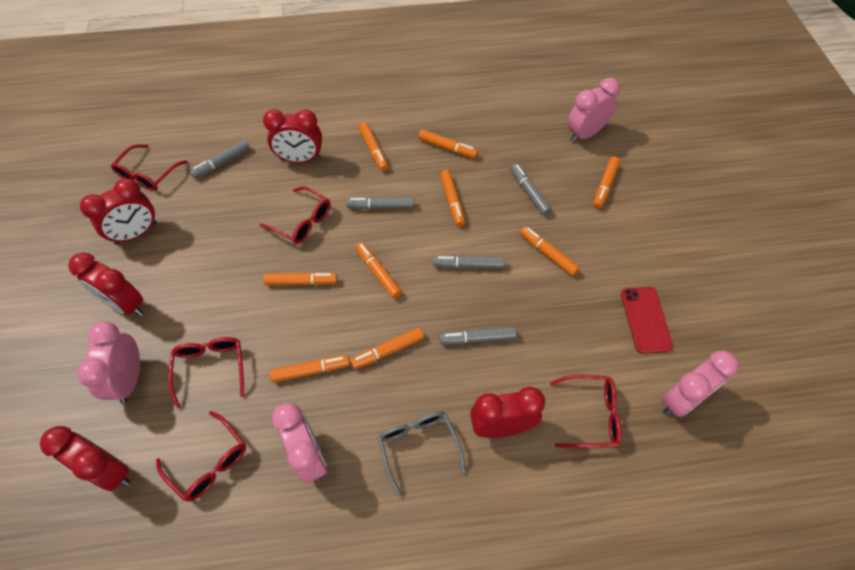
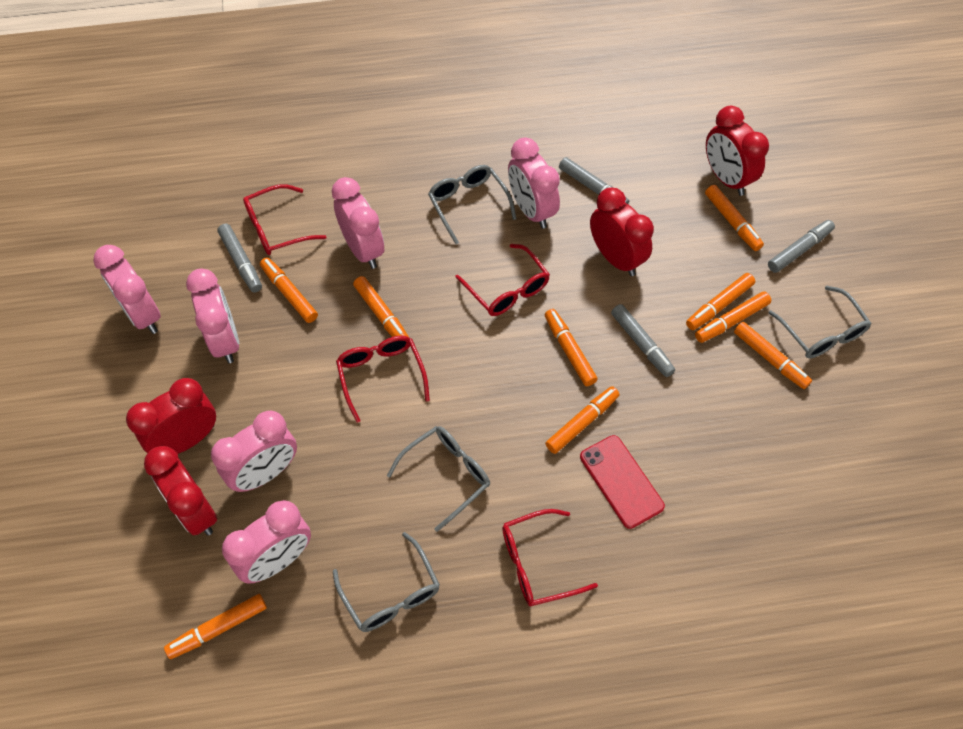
grey glasses: 1 -> 4
grey marker: 5 -> 4
pink clock: 4 -> 6
red clock: 5 -> 4
red glasses: 5 -> 4

